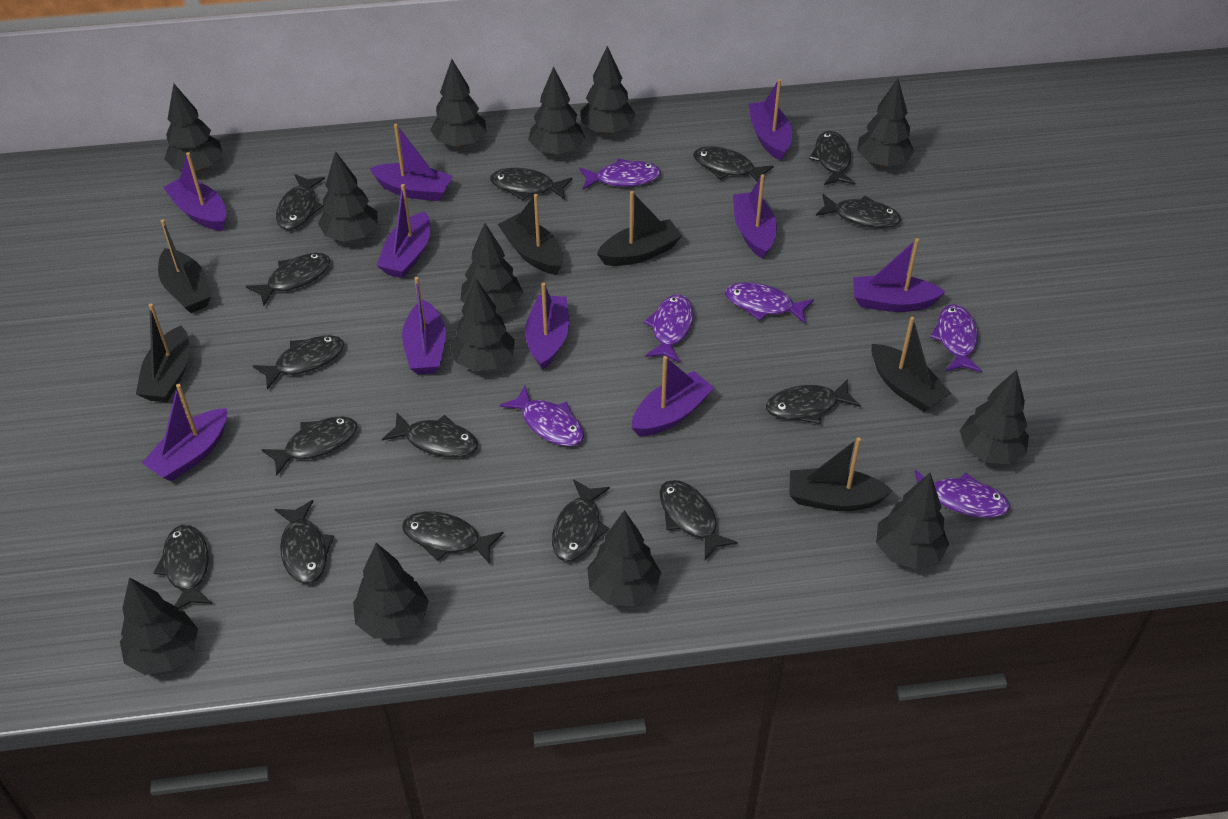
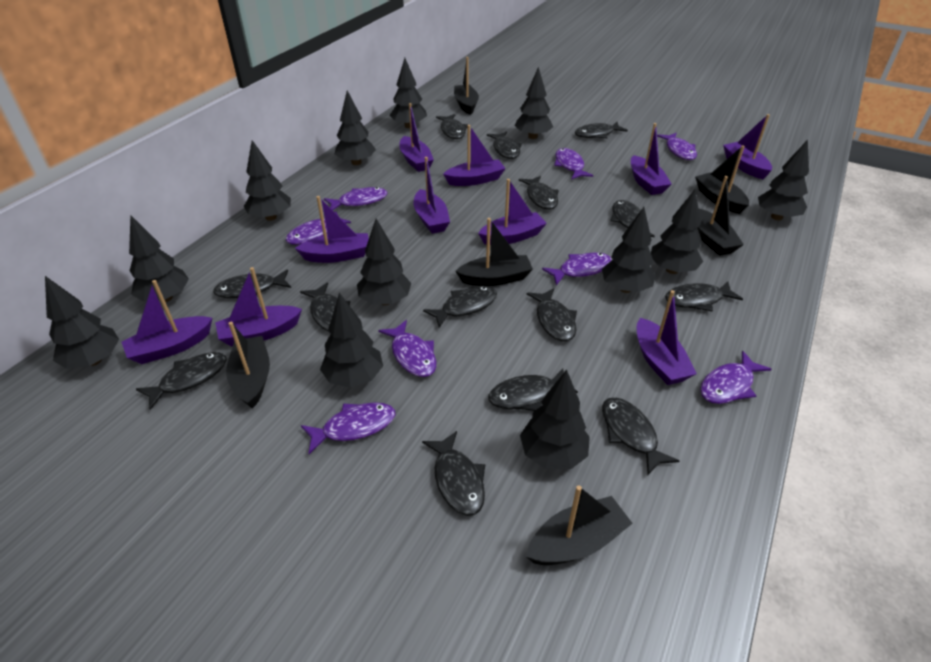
black fish: 15 -> 14
black tree: 13 -> 12
purple fish: 6 -> 8

